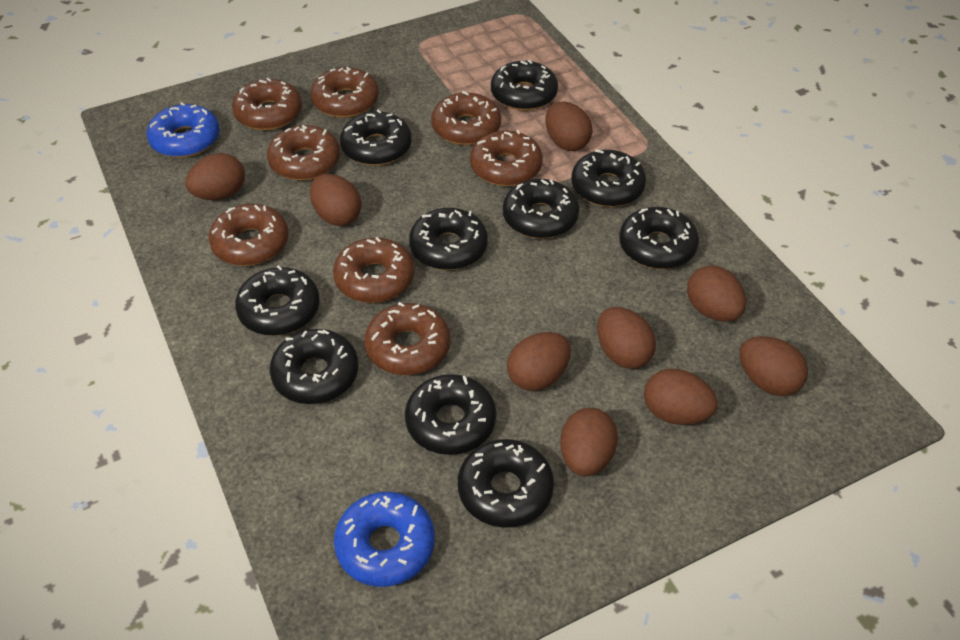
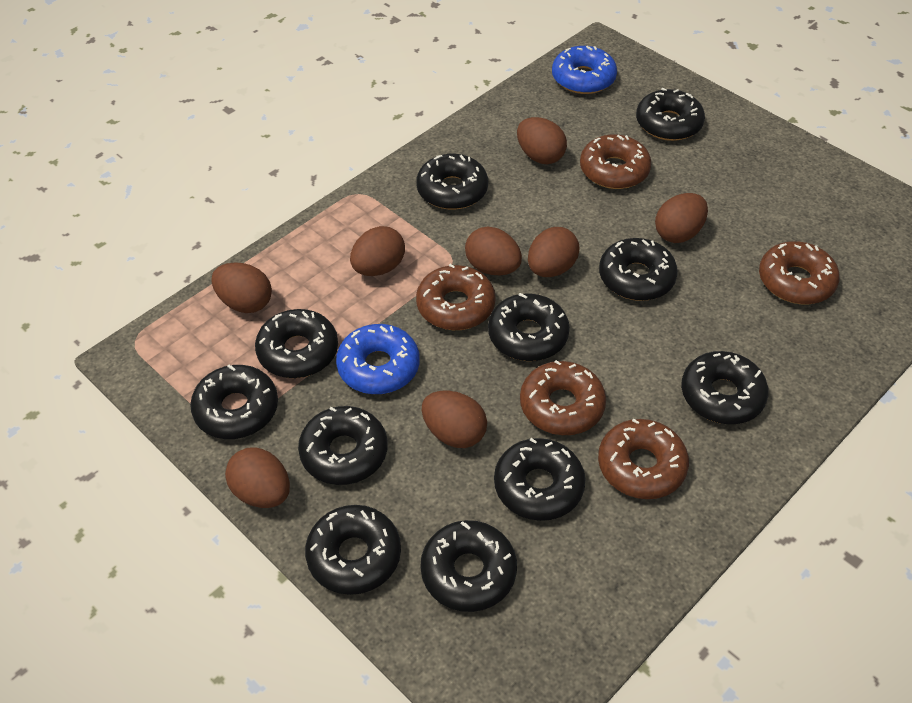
black donut: 10 -> 11
brown donut: 8 -> 5
brown egg: 9 -> 8

